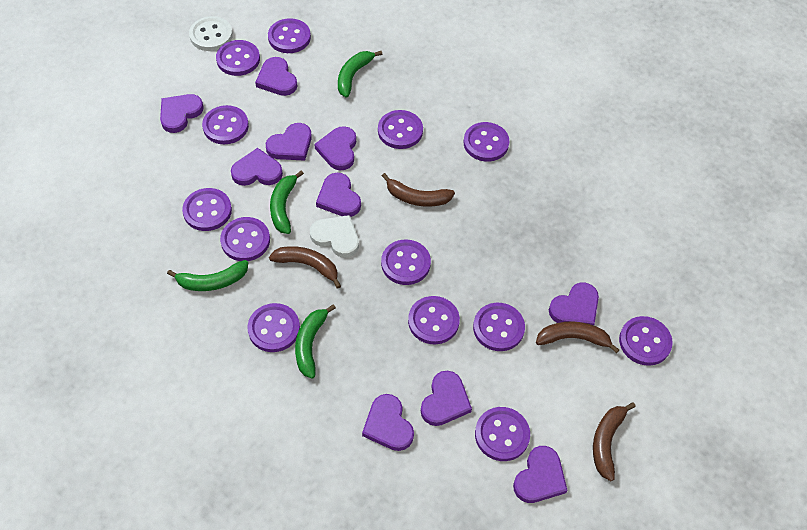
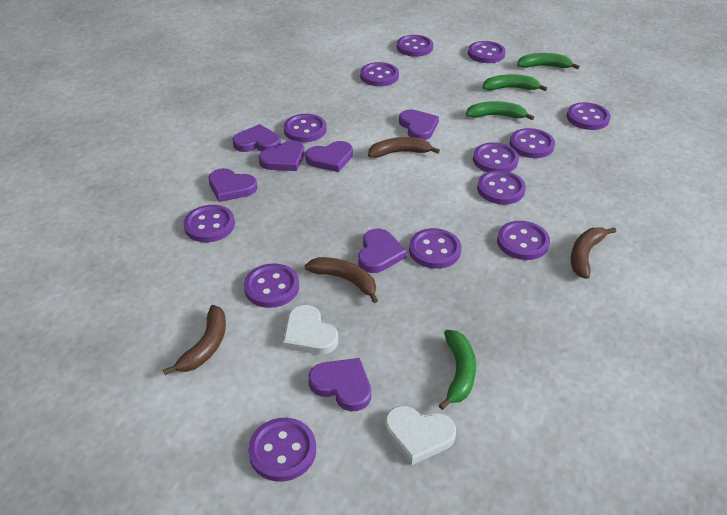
purple heart: 10 -> 7
white button: 1 -> 0
white heart: 1 -> 2

